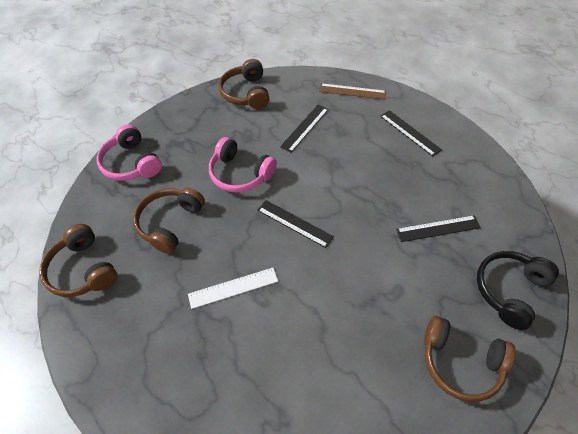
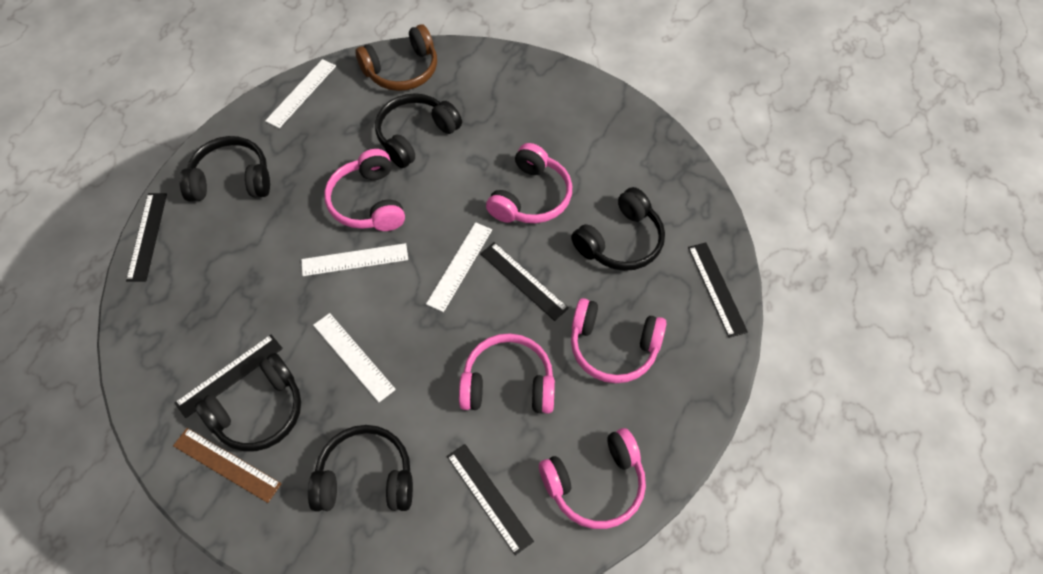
black headphones: 1 -> 5
black ruler: 4 -> 5
brown headphones: 4 -> 1
pink headphones: 2 -> 5
white ruler: 1 -> 4

